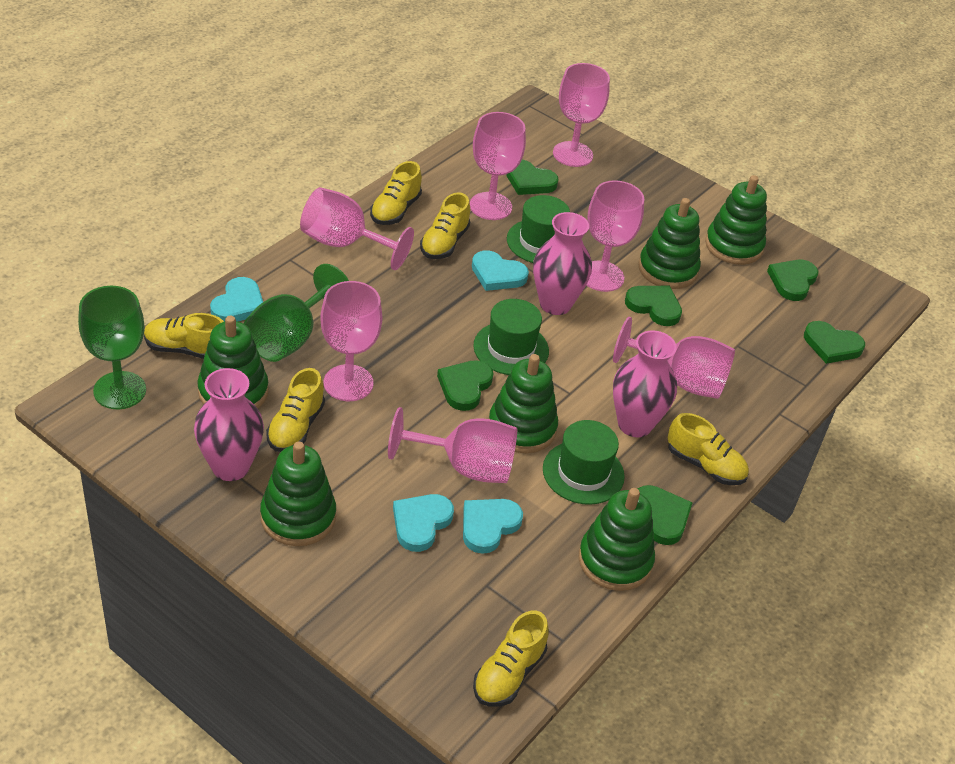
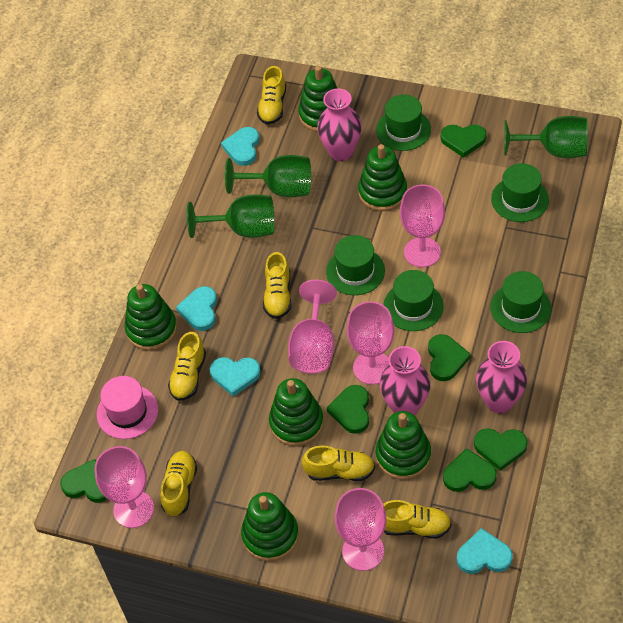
green goblet: 2 -> 3
green hat: 3 -> 5
pink goblet: 7 -> 5
pink hat: 0 -> 1

